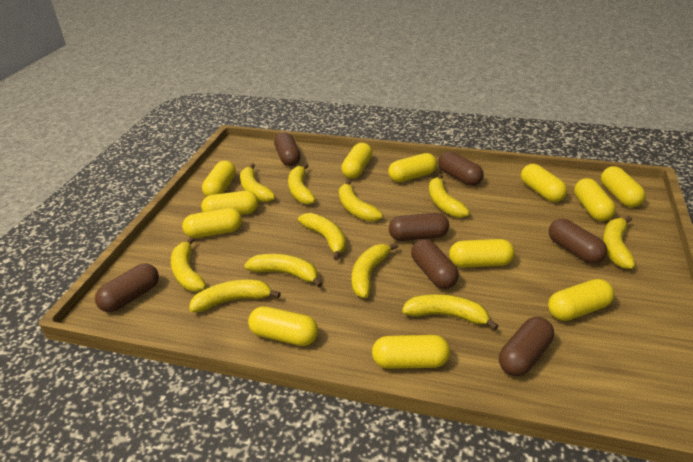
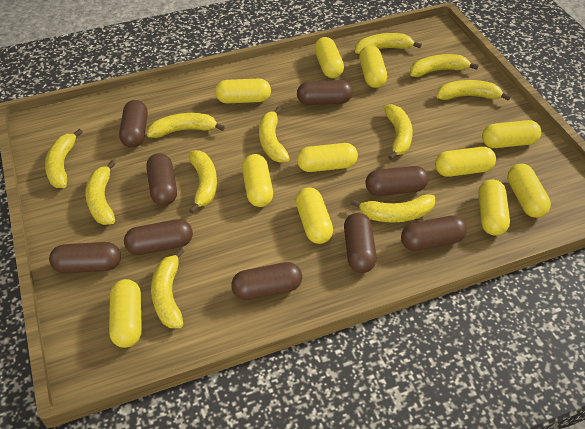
brown capsule: 7 -> 9
yellow capsule: 12 -> 11

